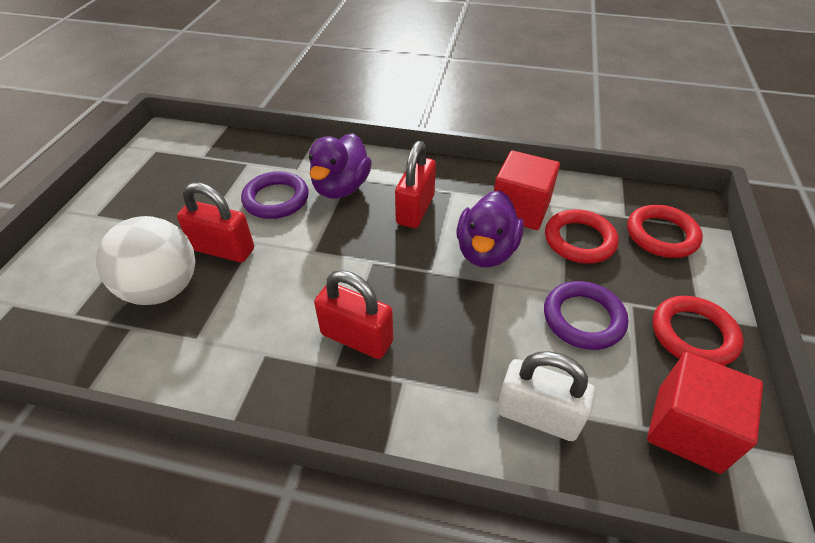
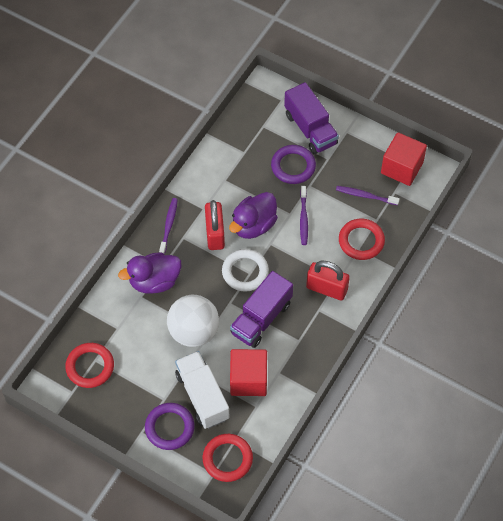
purple toothbrush: 0 -> 3
purple truck: 0 -> 2
red padlock: 3 -> 2
white padlock: 1 -> 0
white ring: 0 -> 1
white truck: 0 -> 1

